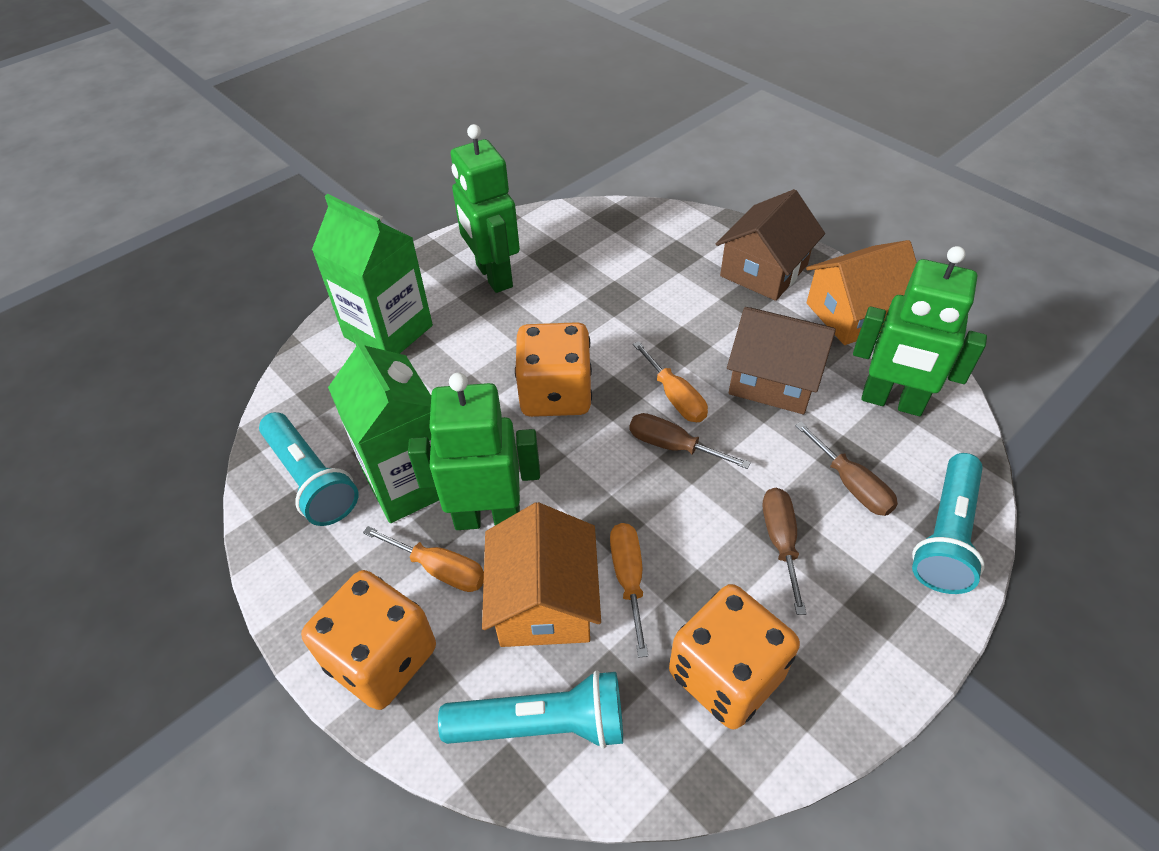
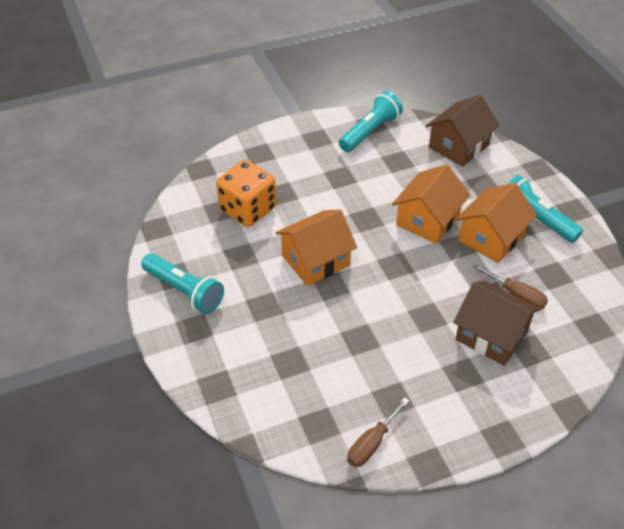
brown screwdriver: 3 -> 2
green carton: 2 -> 0
green robot: 3 -> 0
orange dice: 3 -> 1
orange house: 2 -> 3
orange screwdriver: 3 -> 0

